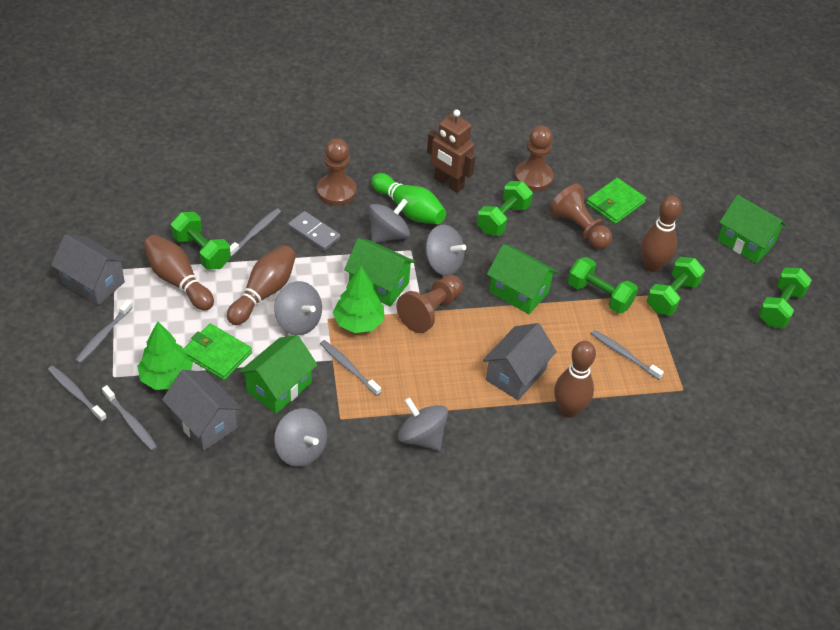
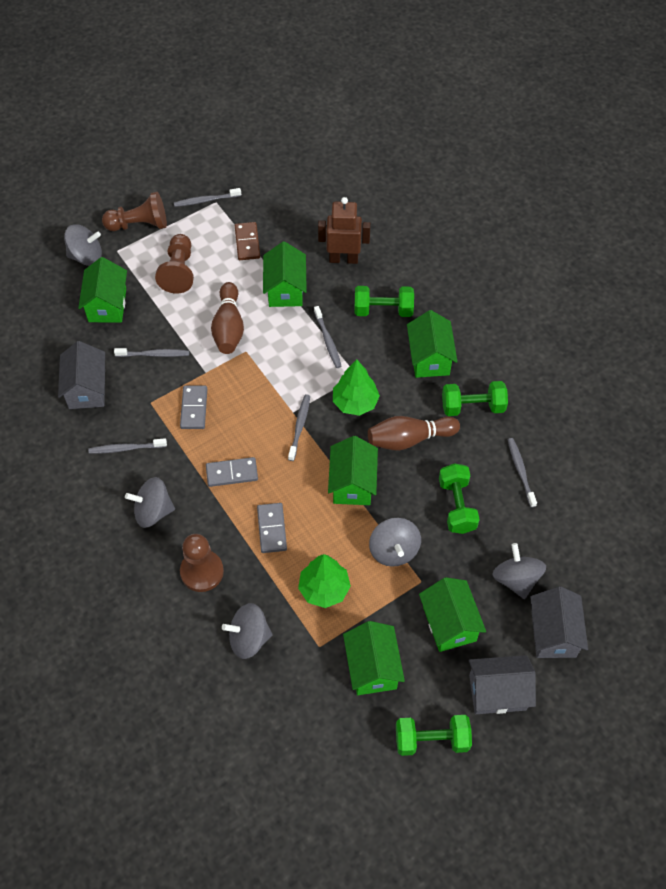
brown bowling pin: 4 -> 2
brown domino: 0 -> 1
brown pawn: 4 -> 3
green bowling pin: 1 -> 0
green dumbbell: 5 -> 4
green house: 4 -> 6
green wallet: 2 -> 0
grey domino: 1 -> 3

